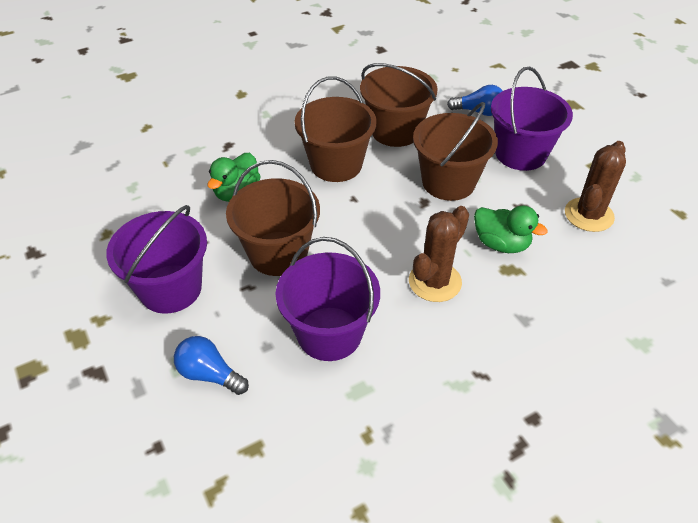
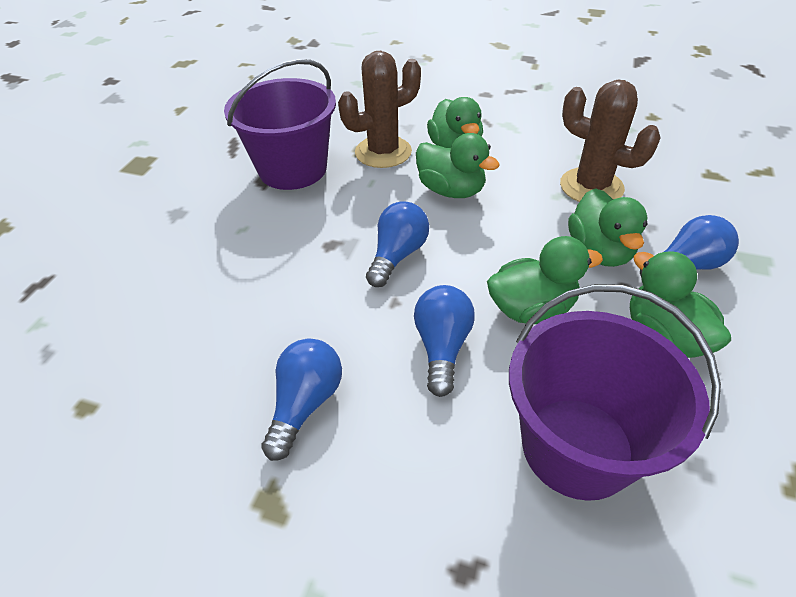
blue light bulb: 2 -> 4
brown bucket: 4 -> 0
green duck: 2 -> 5
purple bucket: 3 -> 2

